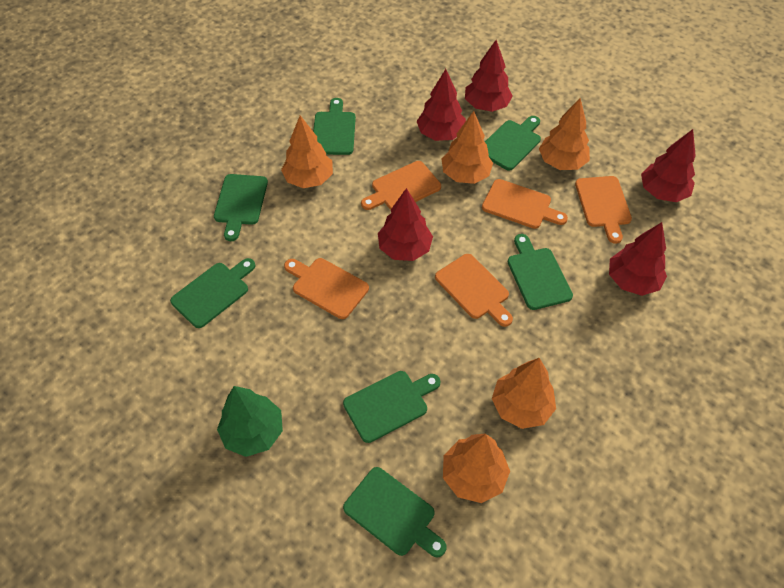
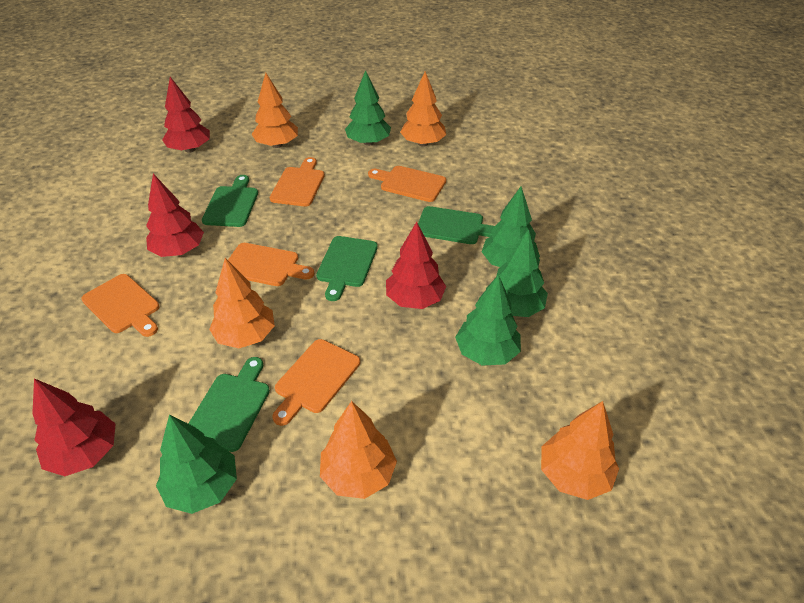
green cutting board: 7 -> 4
green tree: 1 -> 5
red tree: 5 -> 4

